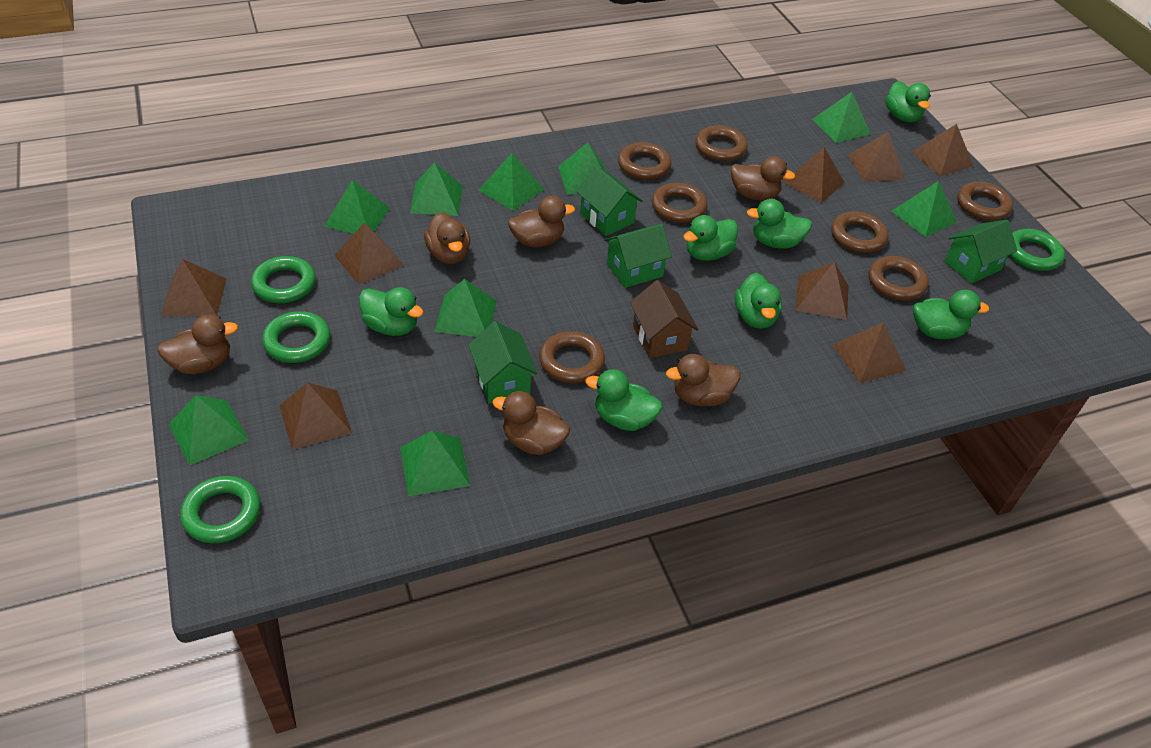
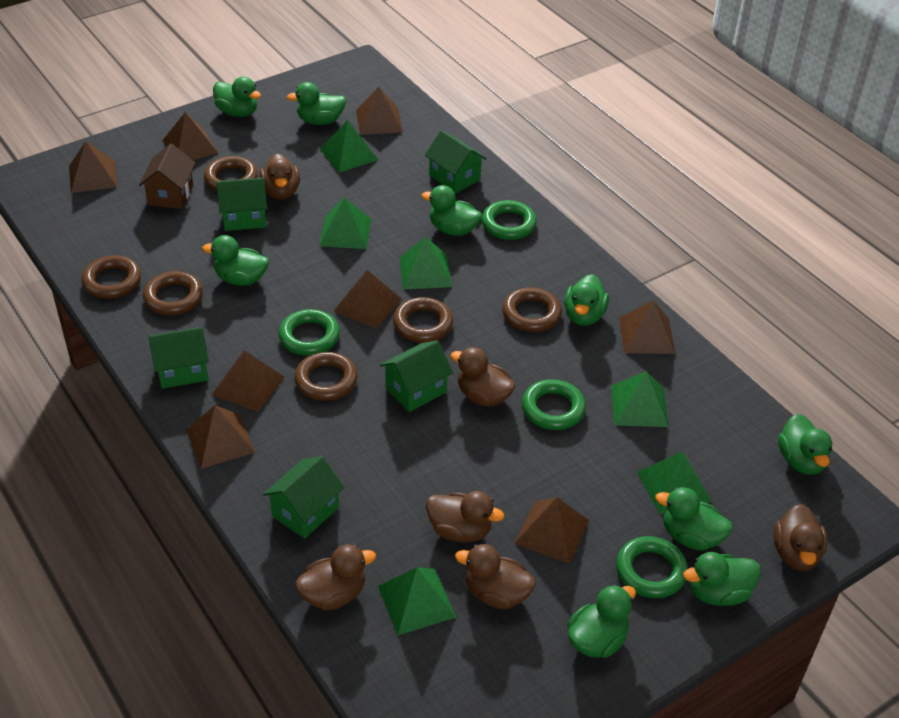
brown ring: 7 -> 6
green duck: 7 -> 9
green house: 4 -> 5
green pyramid: 9 -> 6

